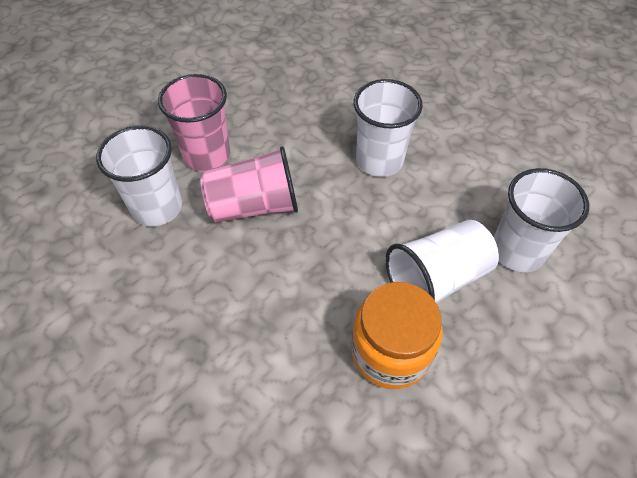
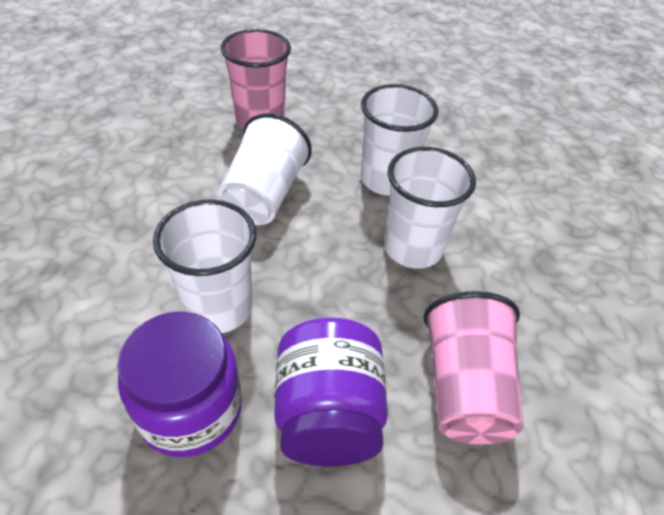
orange jar: 1 -> 0
purple jar: 0 -> 2

